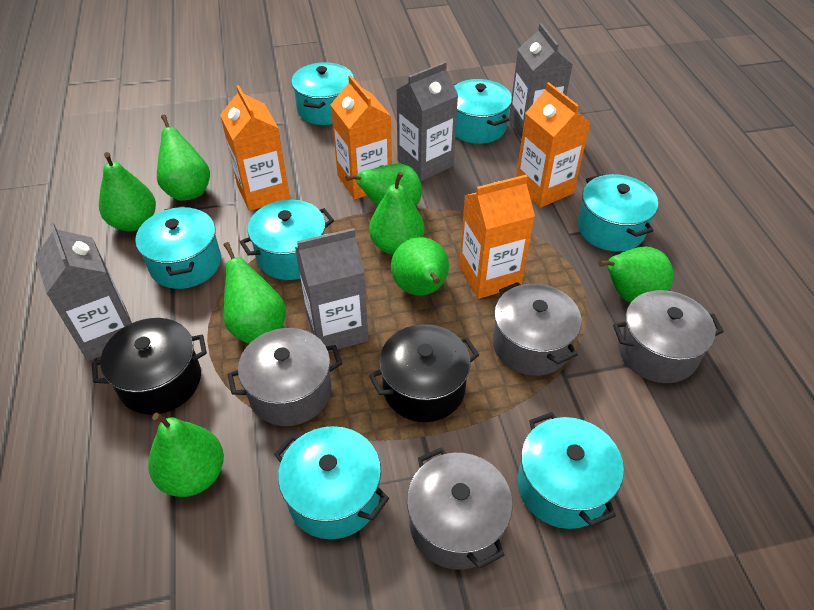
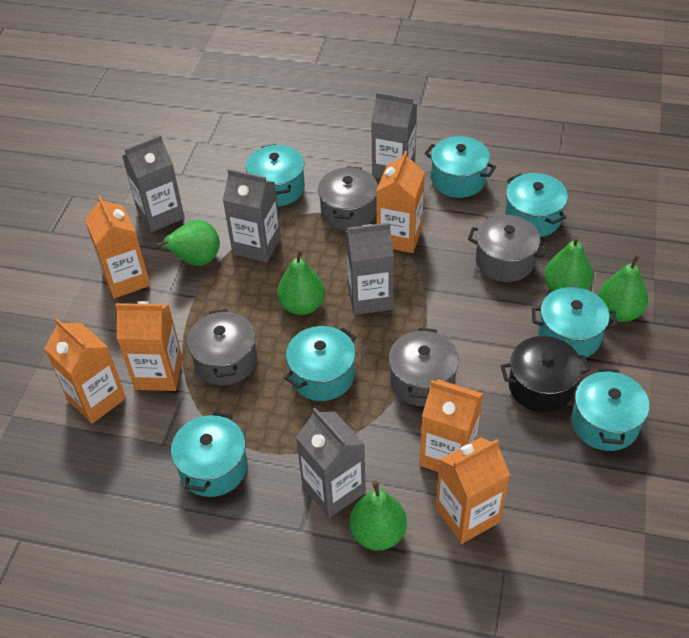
black pot: 2 -> 1
green pear: 8 -> 5
grey carton: 4 -> 5
orange carton: 4 -> 6

